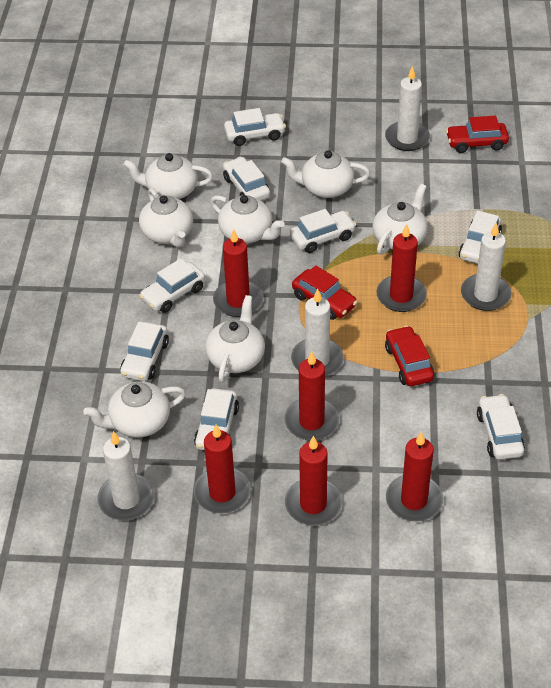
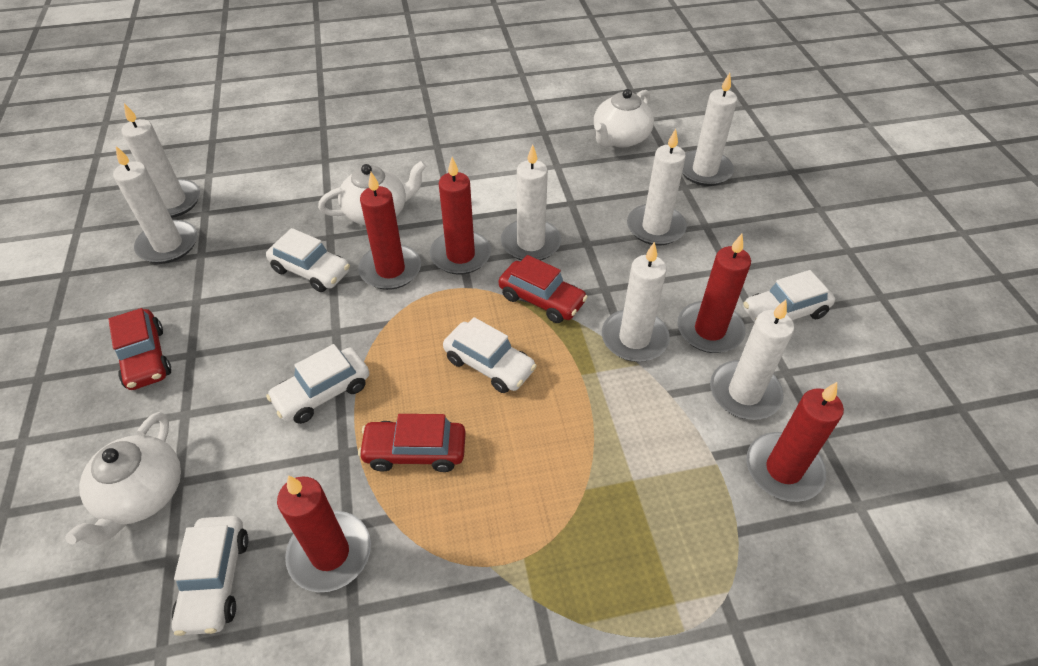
red candle: 6 -> 5
white candle: 4 -> 7
white car: 8 -> 5
white teapot: 7 -> 3

